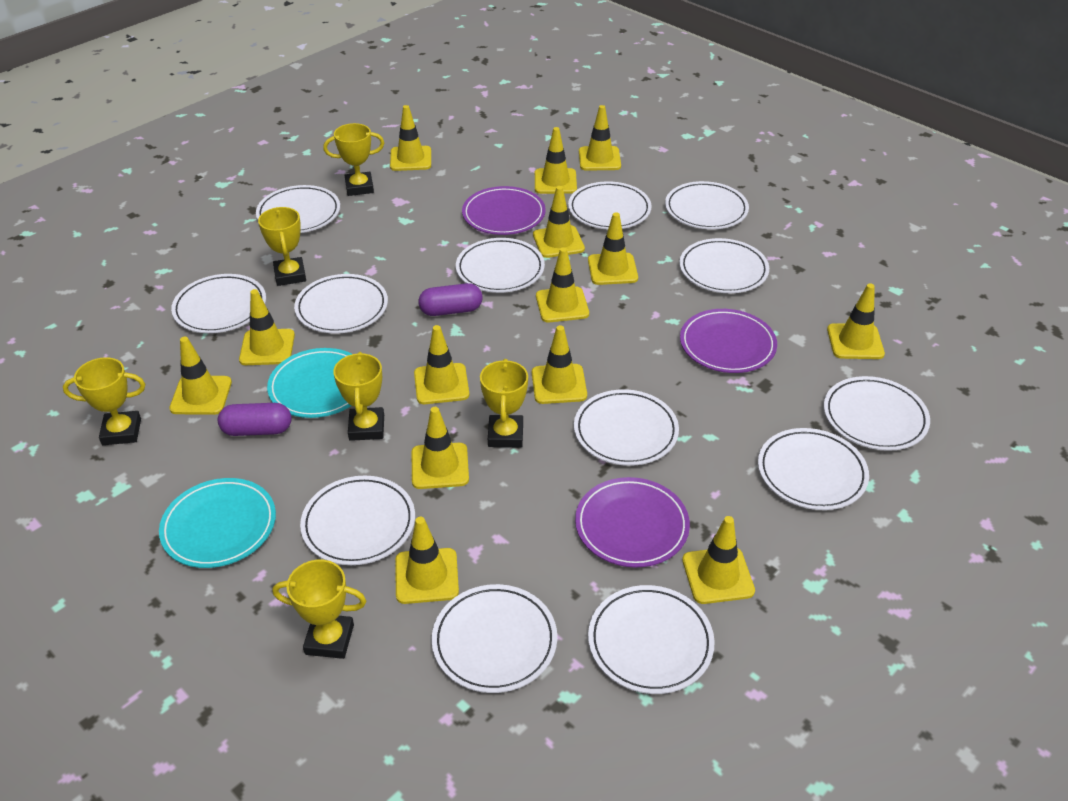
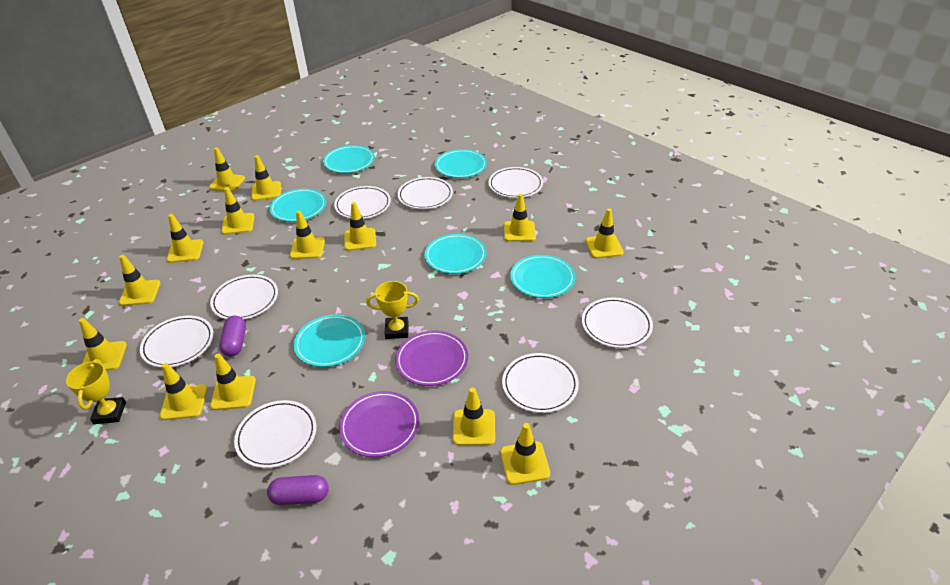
purple plate: 3 -> 2
turquoise plate: 2 -> 6
white plate: 13 -> 8
yellow trophy: 6 -> 2

